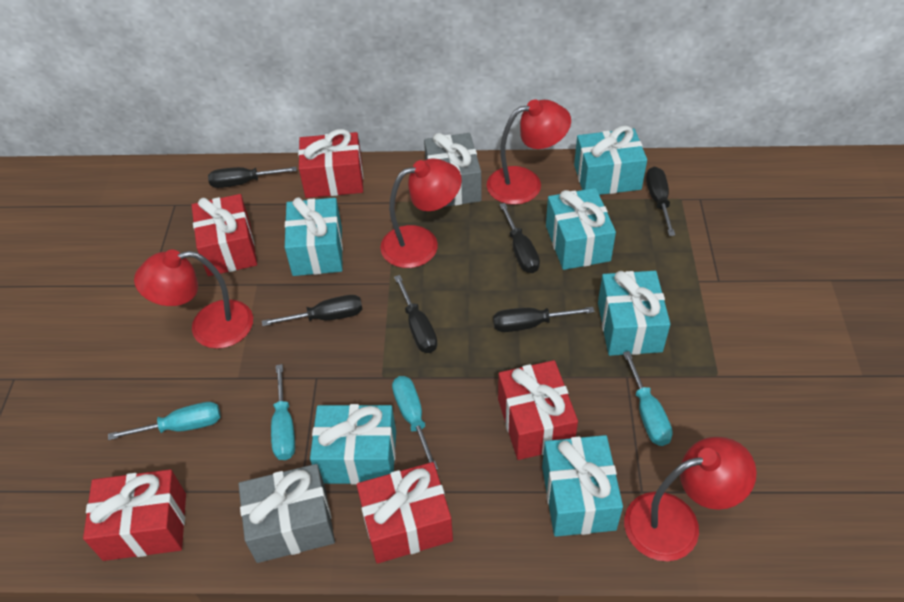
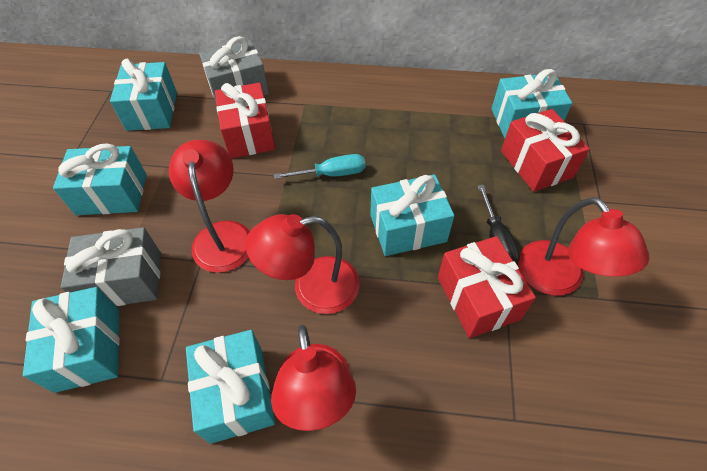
black screwdriver: 6 -> 1
red gift: 5 -> 3
turquoise screwdriver: 4 -> 1

